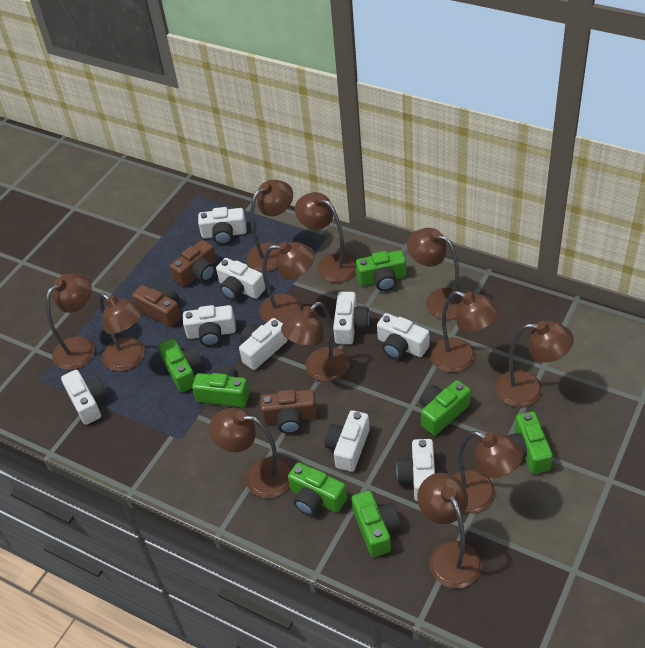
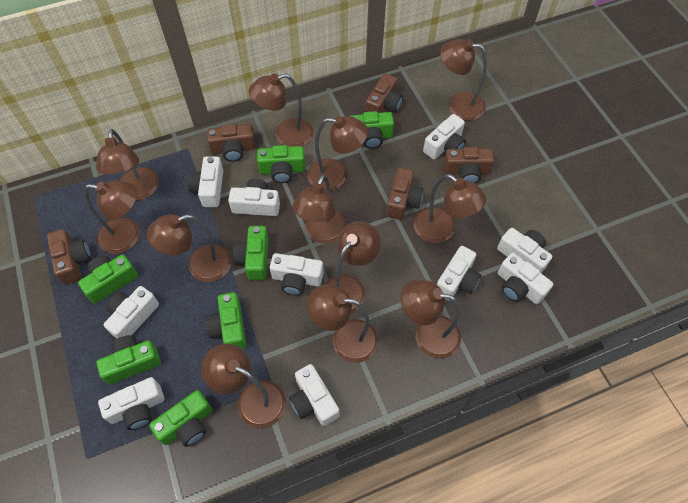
brown camera: 3 -> 5
white camera: 9 -> 10

